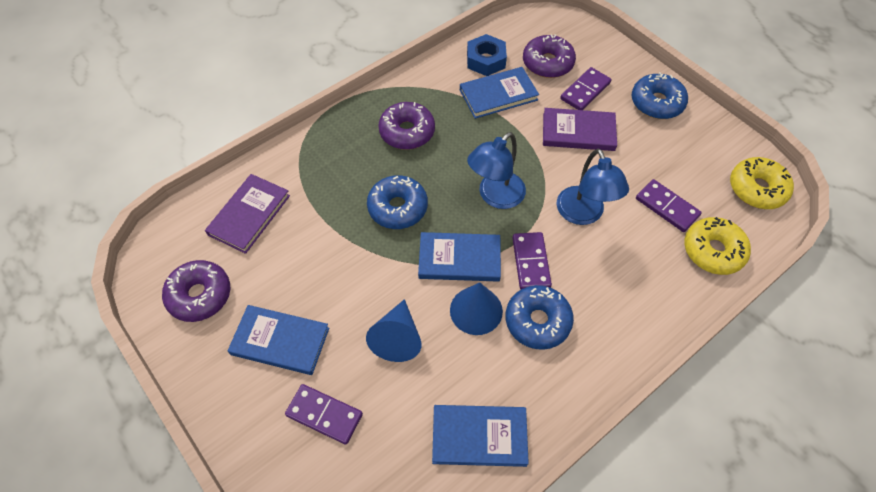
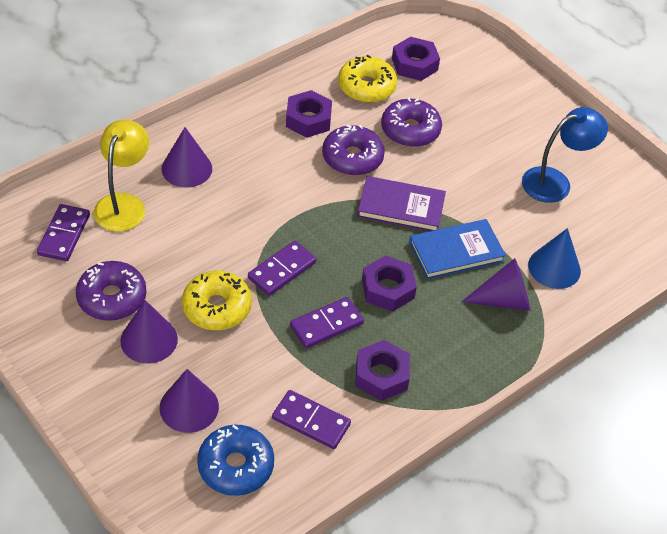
blue book: 4 -> 1
blue cone: 2 -> 1
blue donut: 3 -> 1
blue lamp: 2 -> 1
blue nut: 1 -> 0
purple book: 2 -> 1
purple cone: 0 -> 4
purple nut: 0 -> 4
yellow lamp: 0 -> 1

